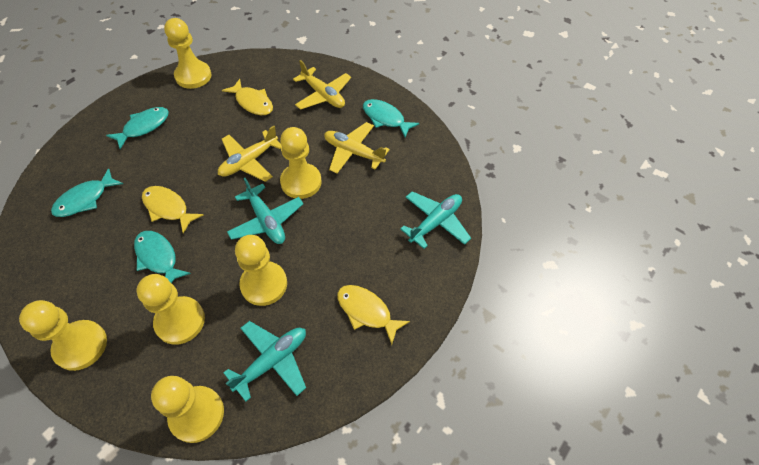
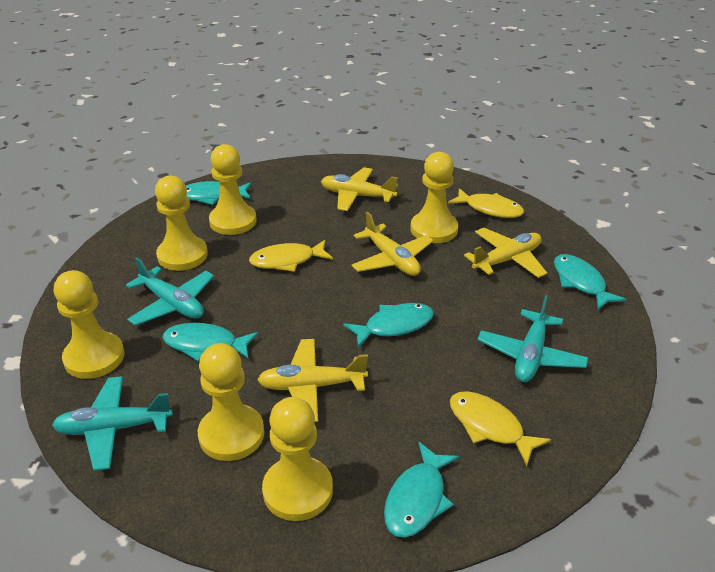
turquoise fish: 4 -> 5
yellow plane: 3 -> 4

